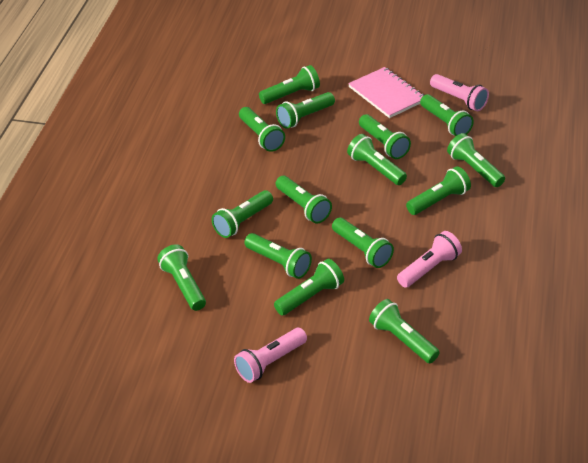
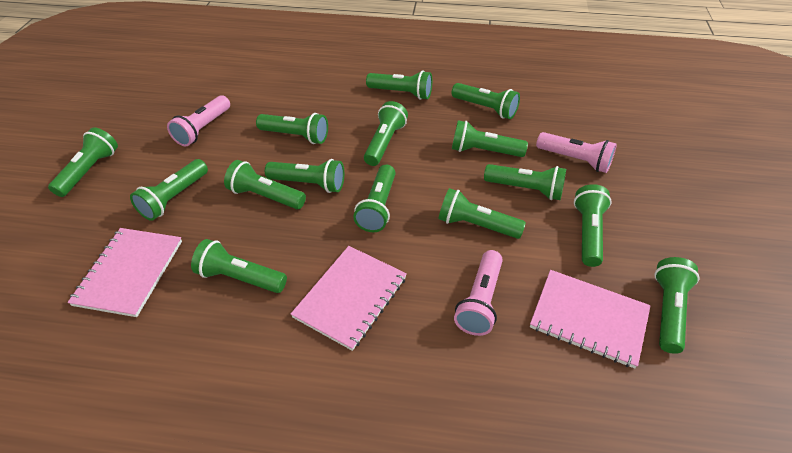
pink notebook: 1 -> 3

